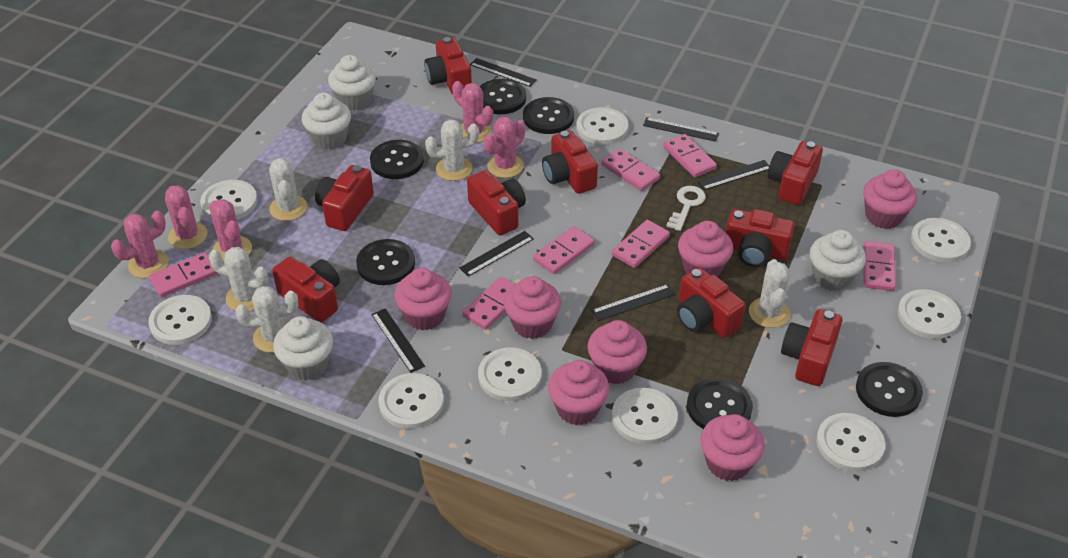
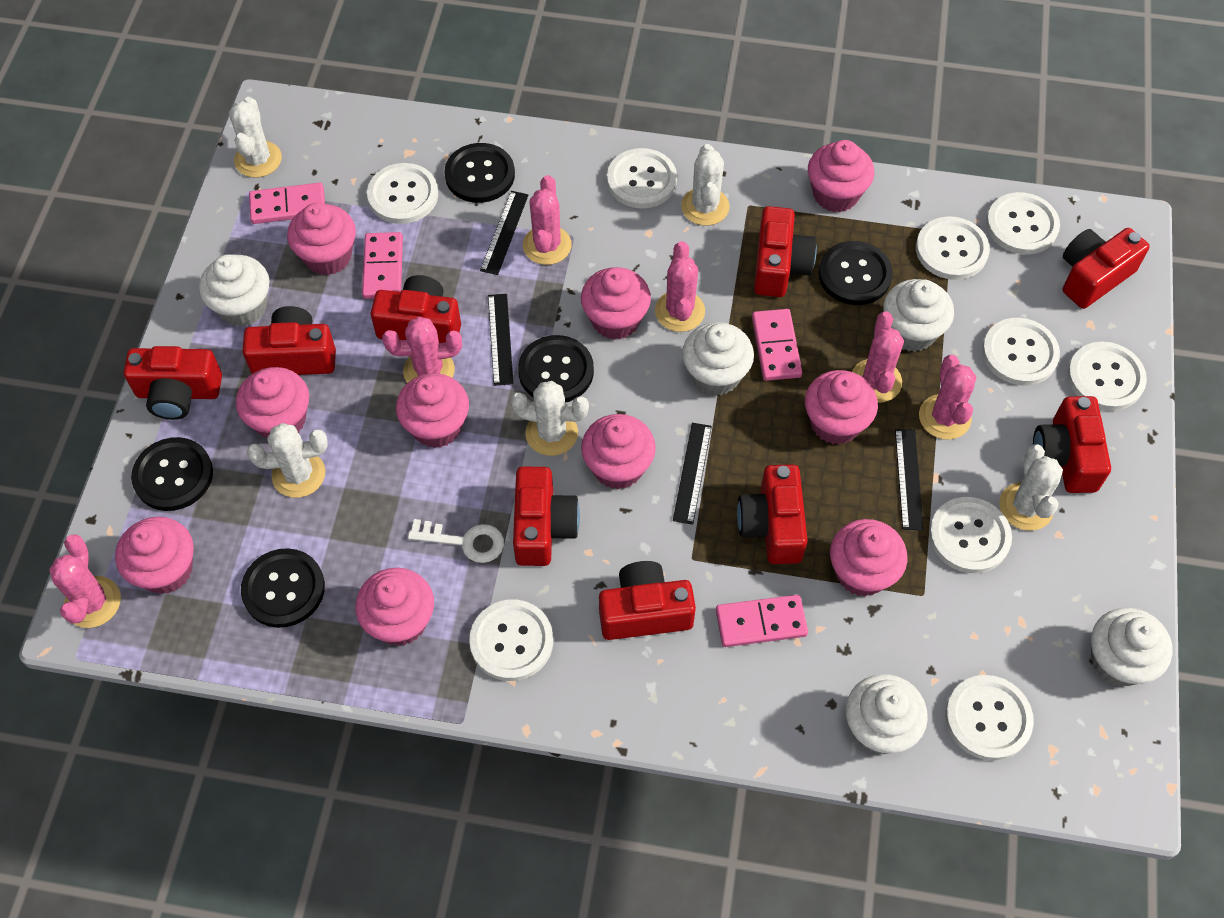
black button: 6 -> 5
black ruler: 6 -> 4
pink cactus: 5 -> 6
pink cupcake: 7 -> 10
pink domino: 7 -> 4
white cupcake: 4 -> 5

